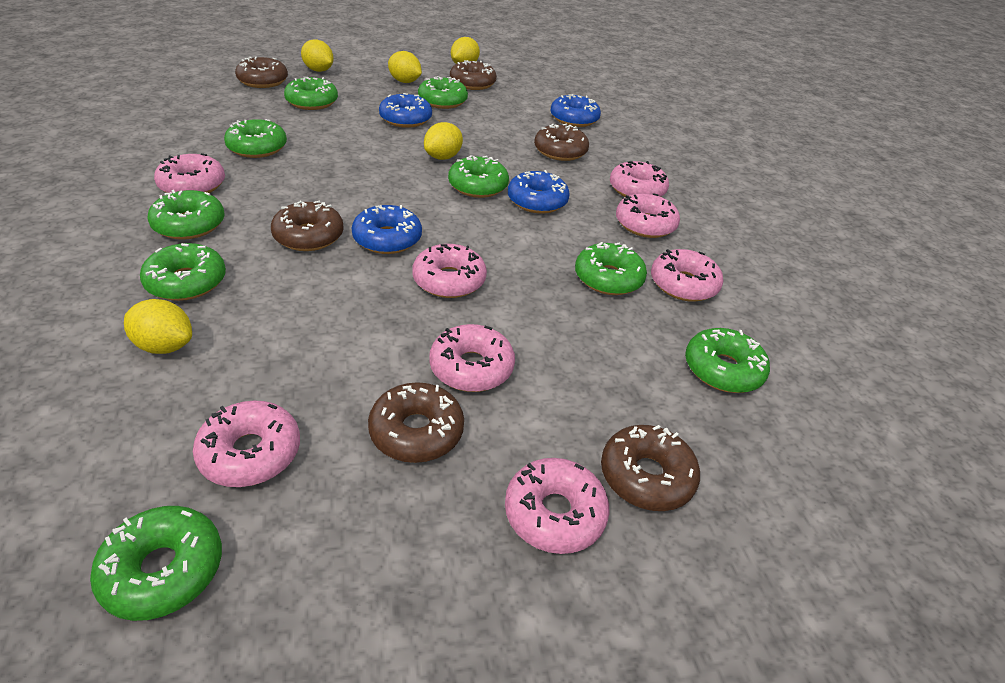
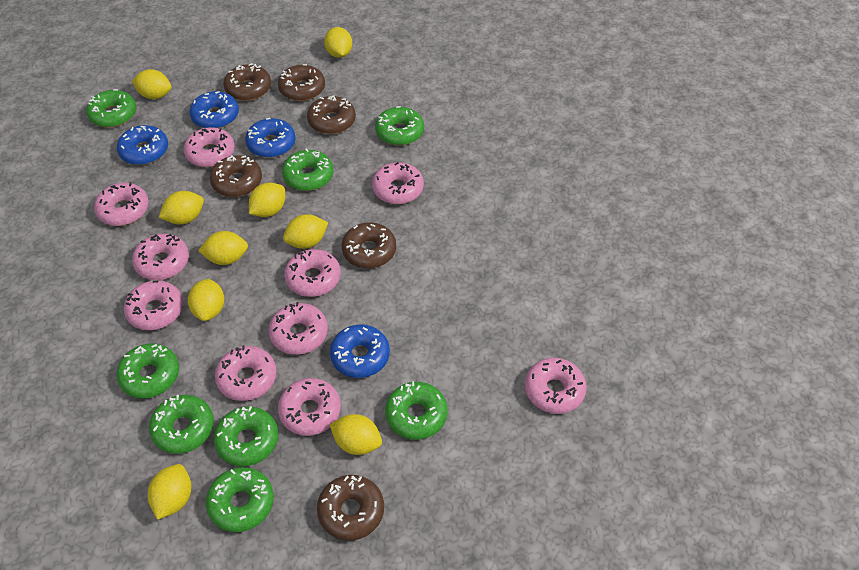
green donut: 9 -> 8
pink donut: 8 -> 10
yellow lemon: 5 -> 9

